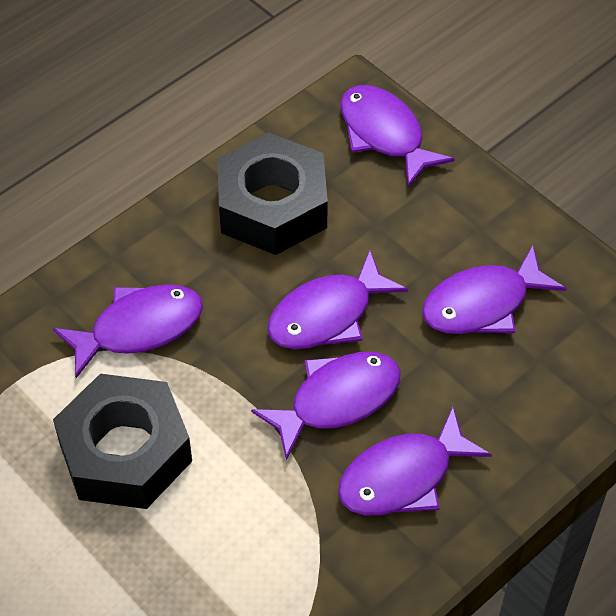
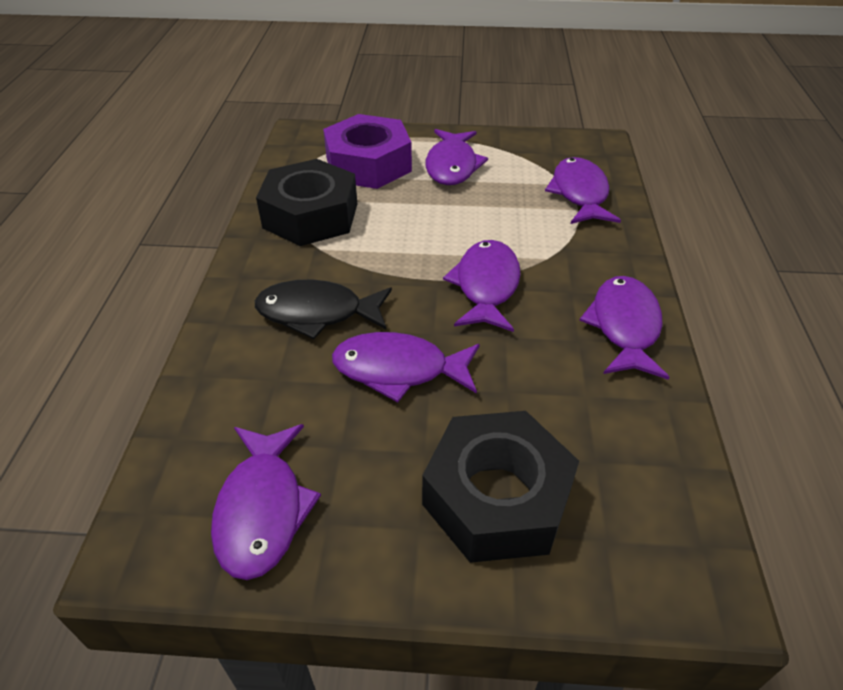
black fish: 0 -> 1
purple nut: 0 -> 1

